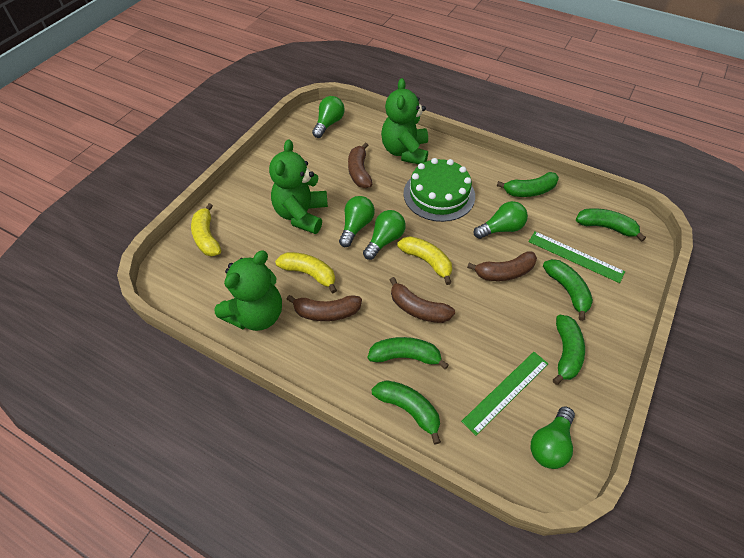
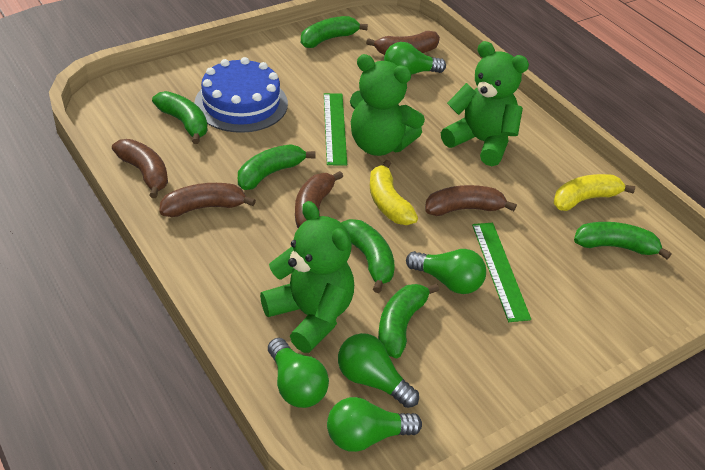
blue cake: 0 -> 1
brown banana: 4 -> 5
green cake: 1 -> 0
yellow banana: 3 -> 2

